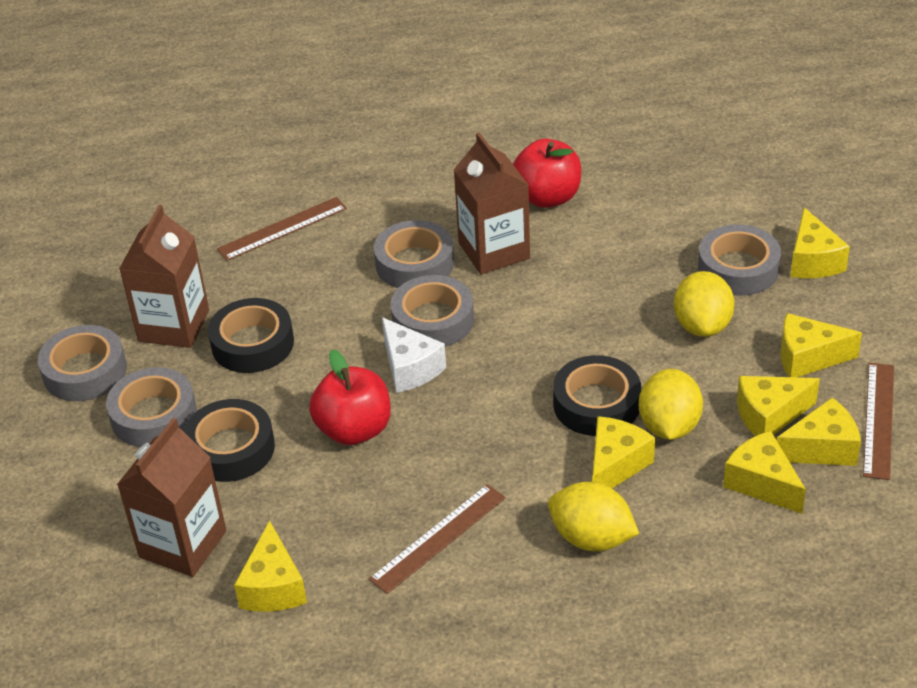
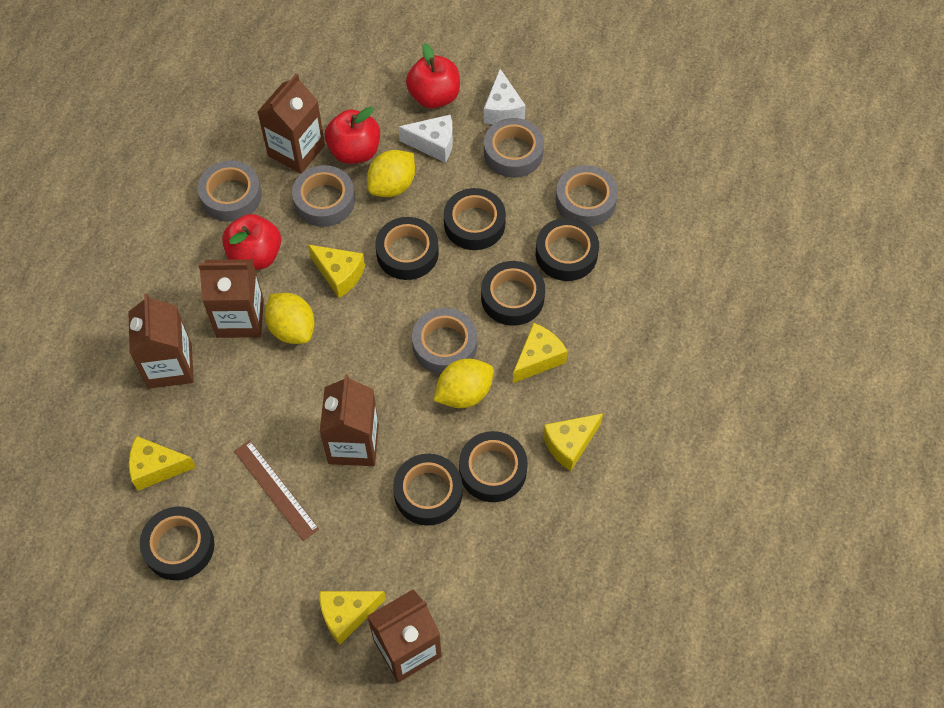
black tape: 3 -> 7
brown carton: 3 -> 5
brown ruler: 3 -> 1
red apple: 2 -> 3
white cheese: 1 -> 2
yellow cheese: 7 -> 5

